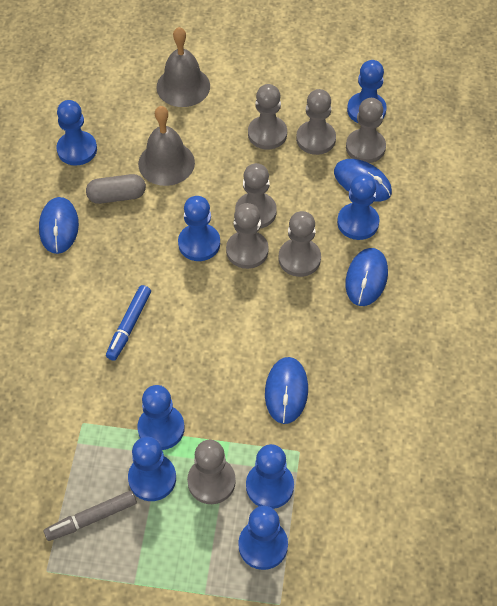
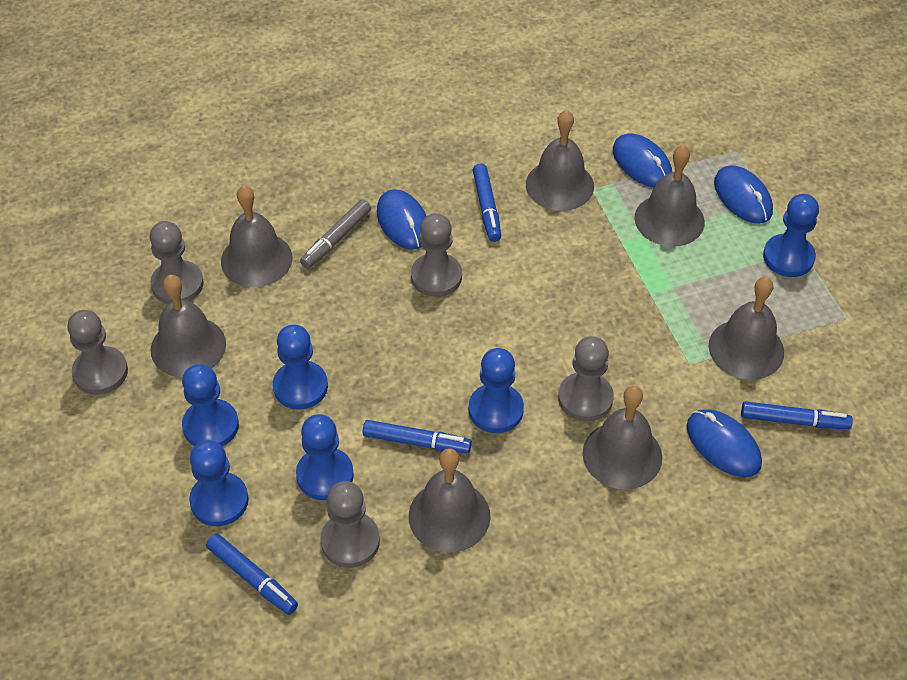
blue marker: 1 -> 4
blue pawn: 8 -> 6
grey bell: 2 -> 7
grey capsule: 1 -> 0
grey pawn: 7 -> 5

